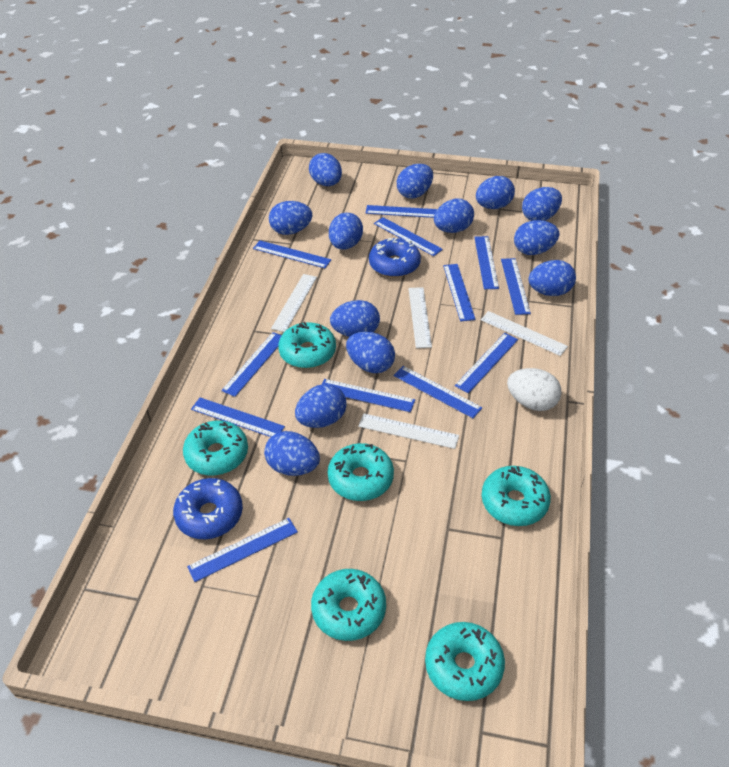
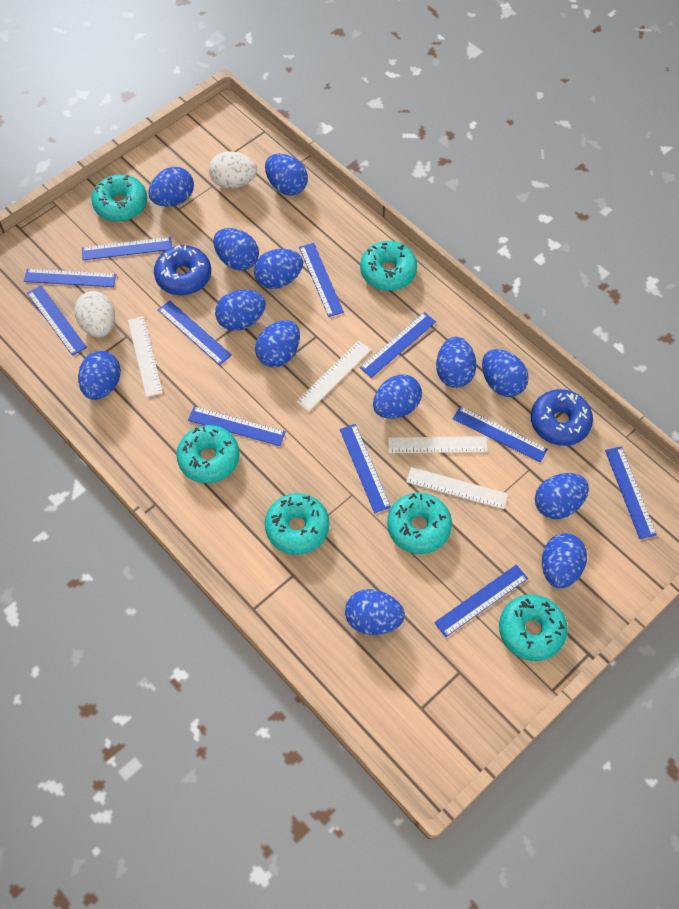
blue ruler: 12 -> 11
white egg: 1 -> 2

